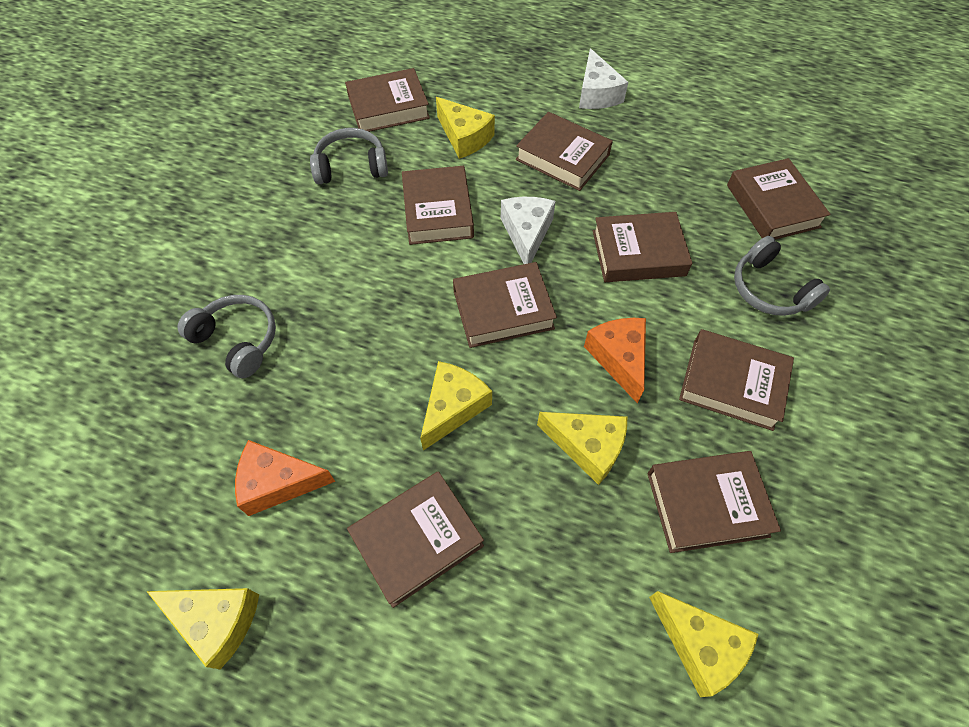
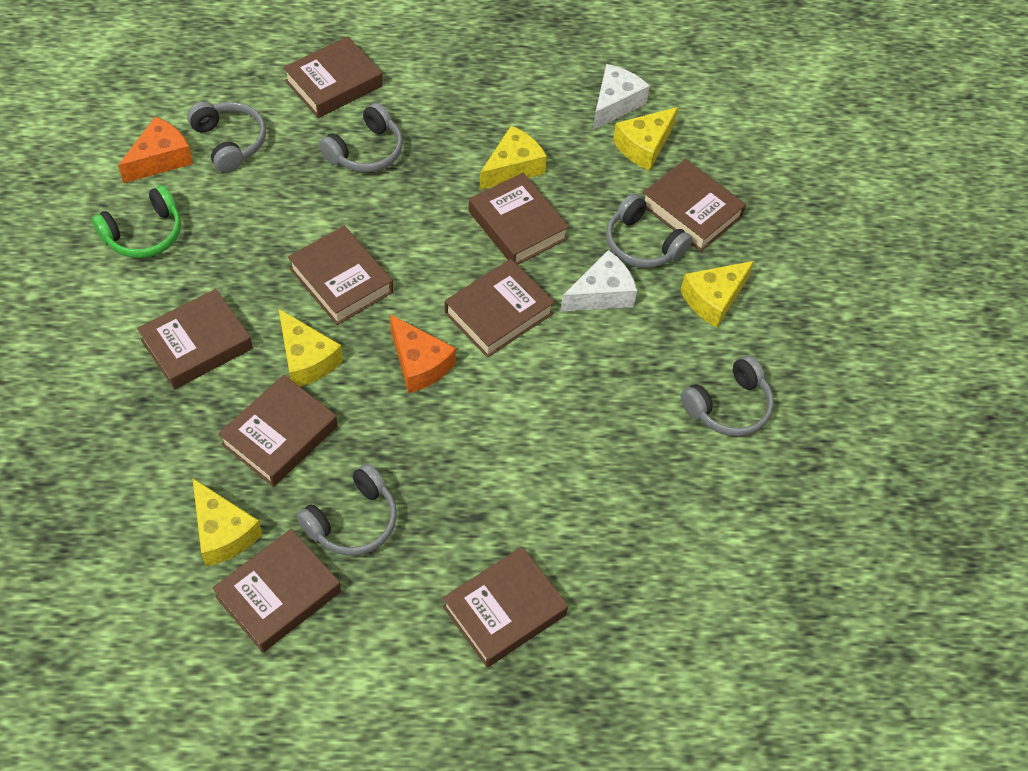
green headphones: 0 -> 1
grey headphones: 3 -> 5

